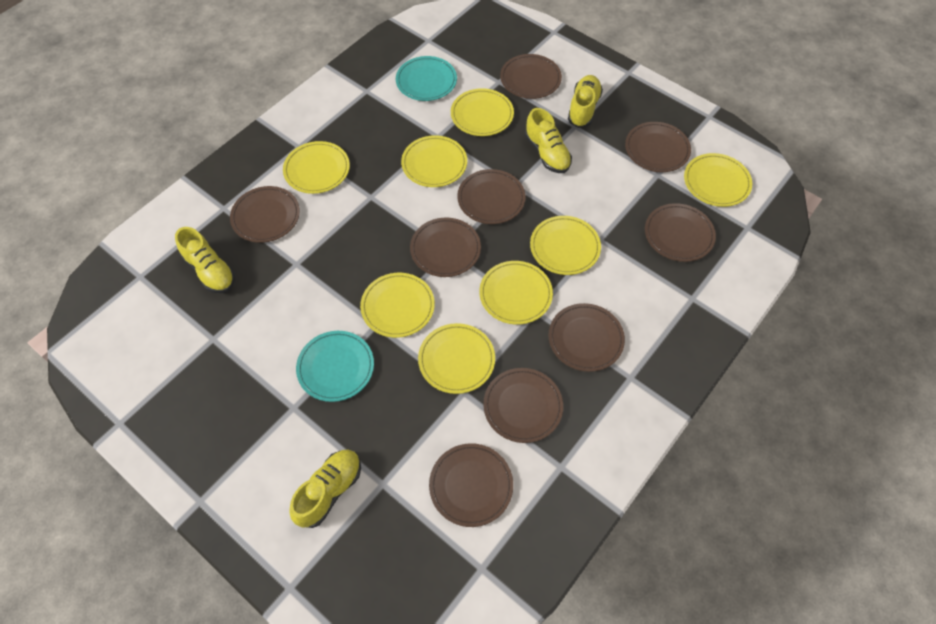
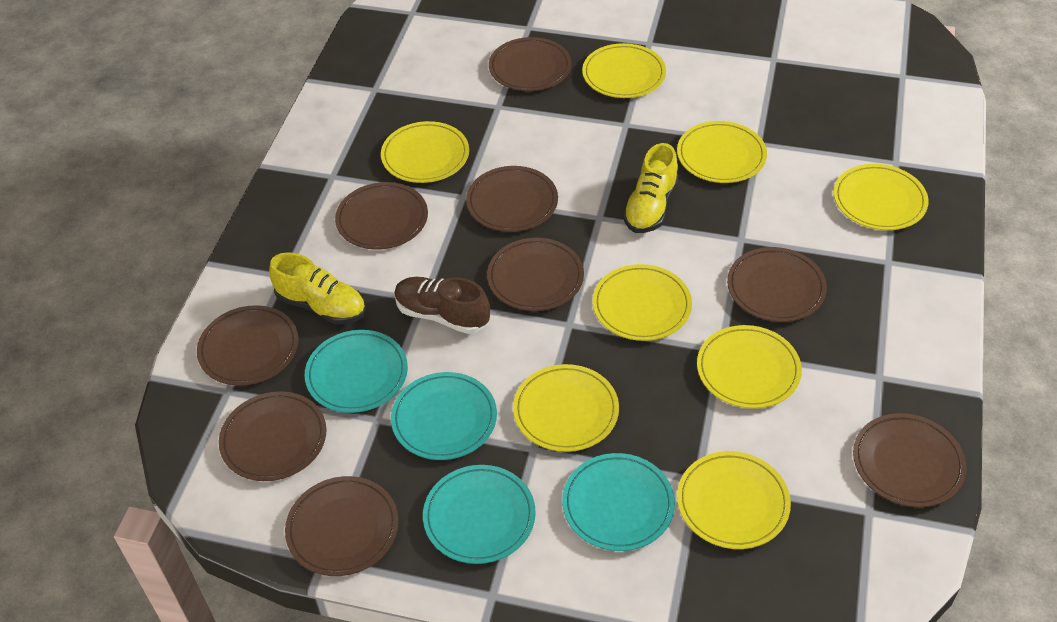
brown shoe: 0 -> 1
turquoise plate: 2 -> 4
yellow shoe: 4 -> 2

